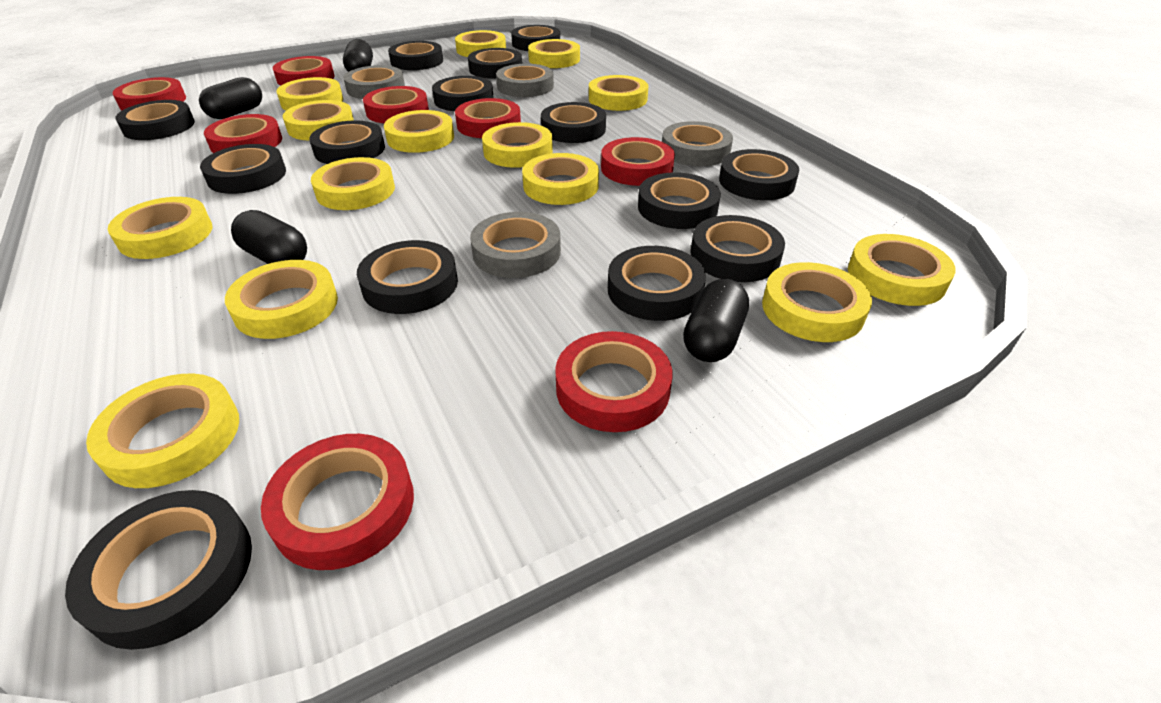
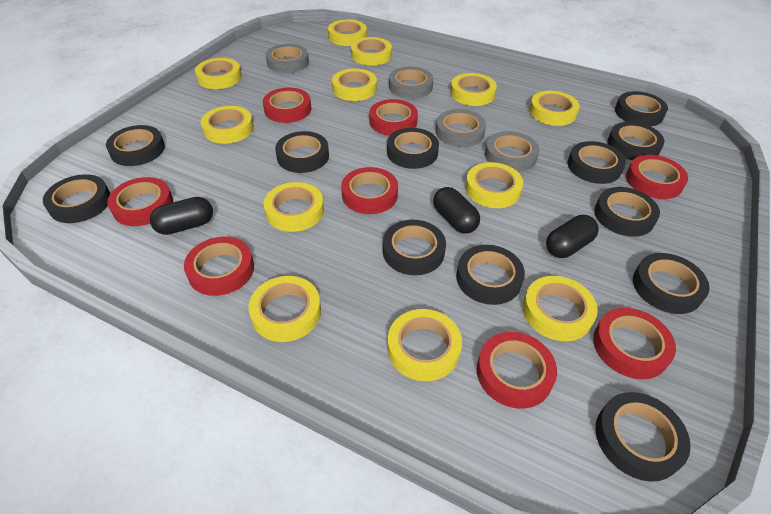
black capsule: 4 -> 3
black tape: 14 -> 12
yellow tape: 14 -> 12

